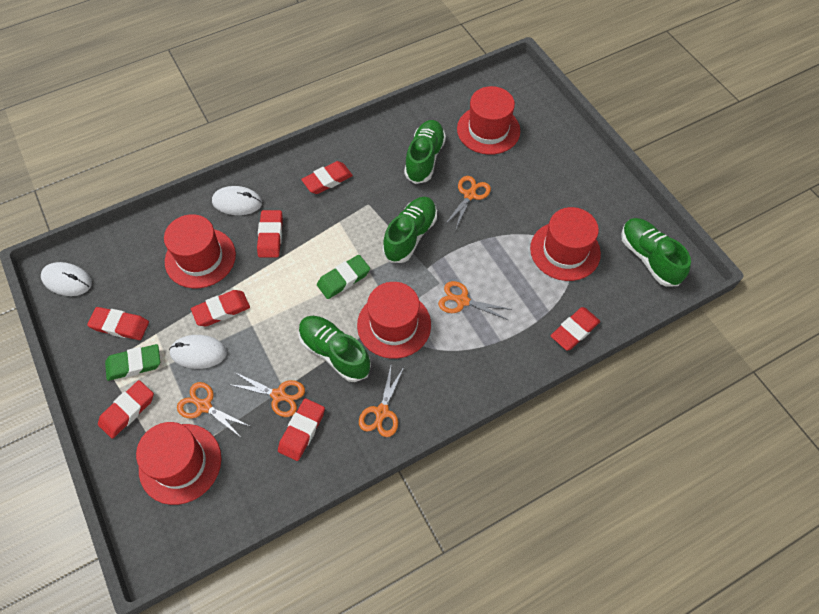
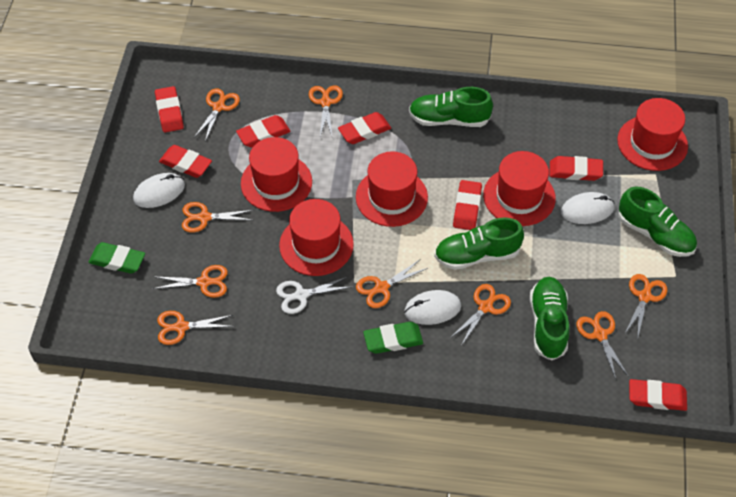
orange scissors: 5 -> 9
white scissors: 0 -> 1

